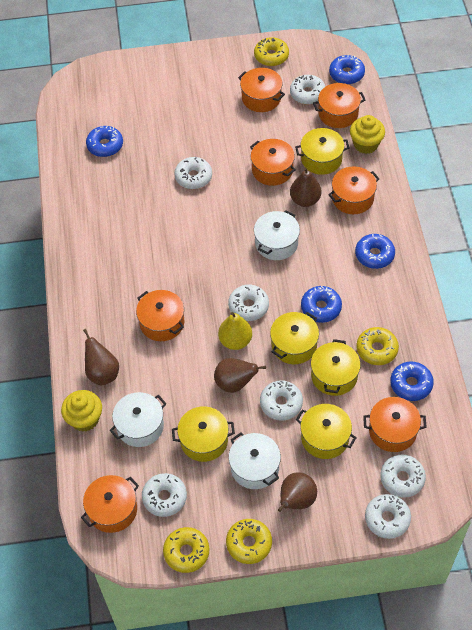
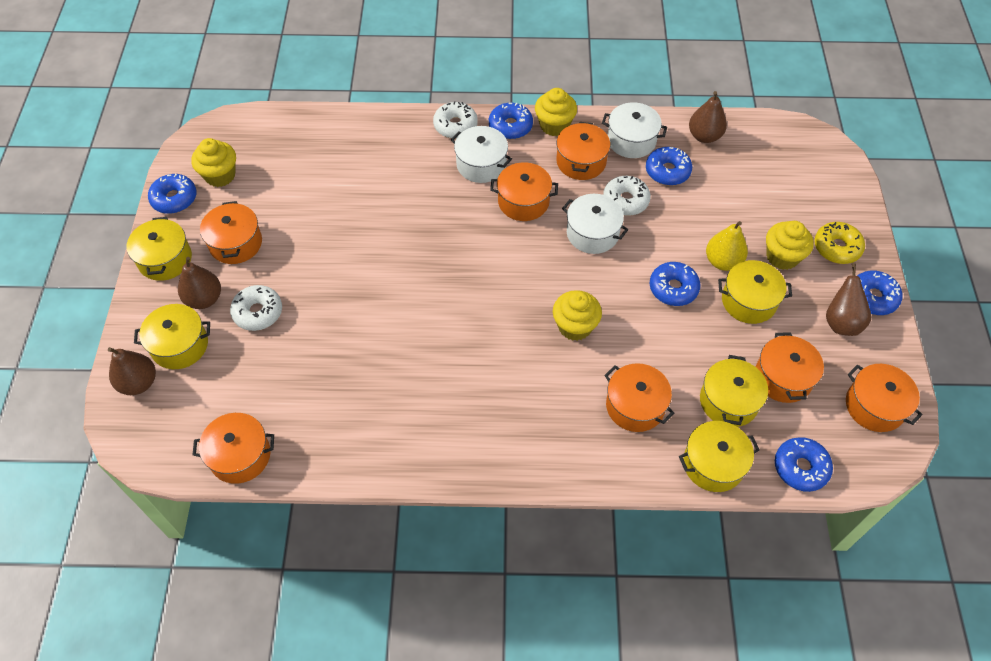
blue donut: 5 -> 6
white donut: 7 -> 3
yellow cupcake: 2 -> 4
yellow donut: 4 -> 1

